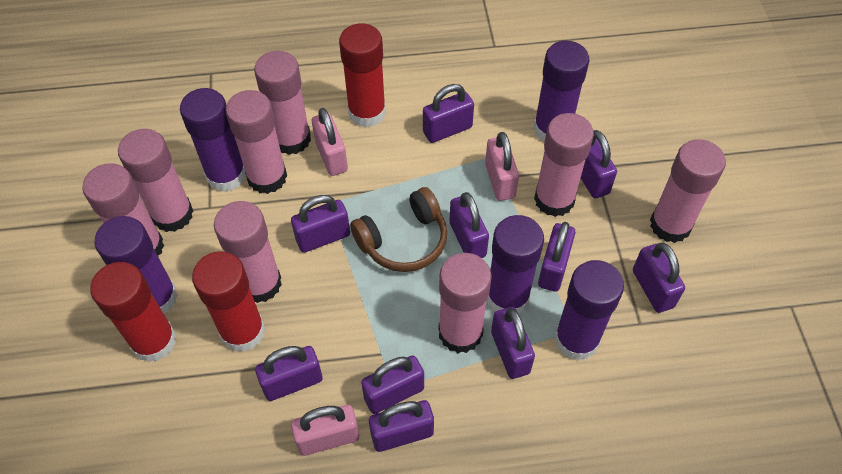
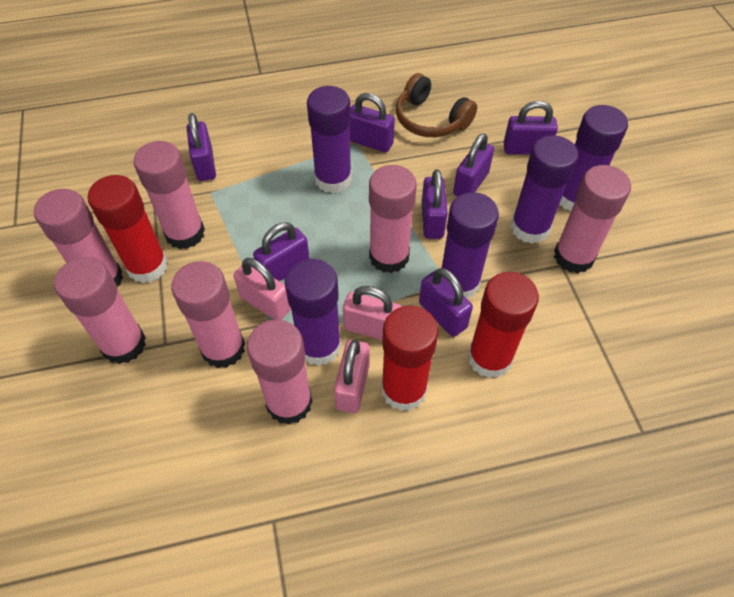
pink glue stick: 8 -> 7
purple padlock: 10 -> 7

